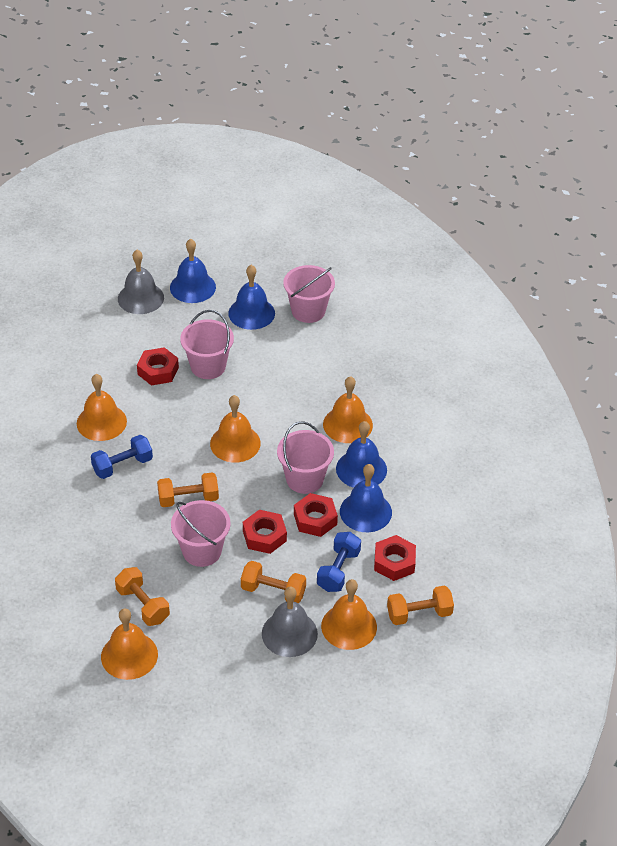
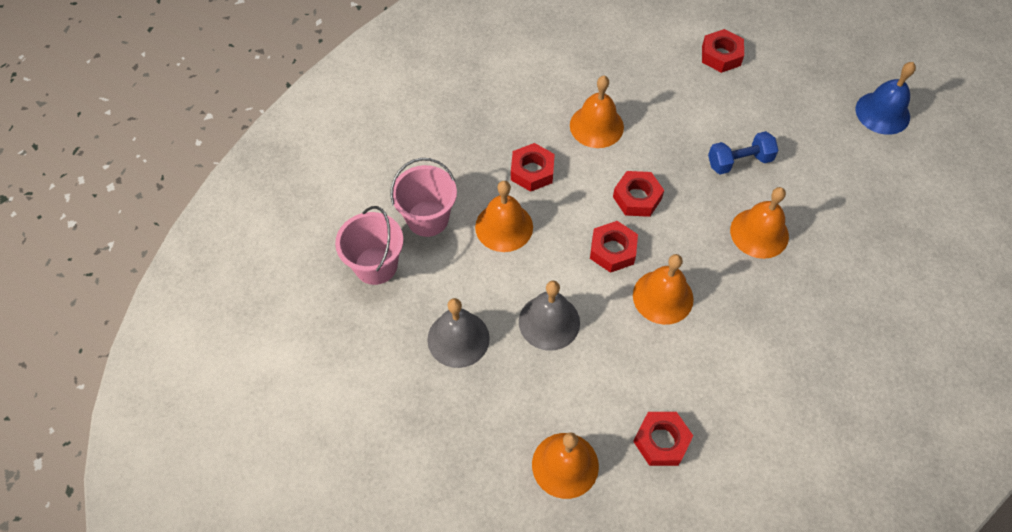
blue bell: 4 -> 1
blue dumbbell: 2 -> 1
orange dumbbell: 4 -> 0
pink bucket: 4 -> 2
red nut: 4 -> 5

